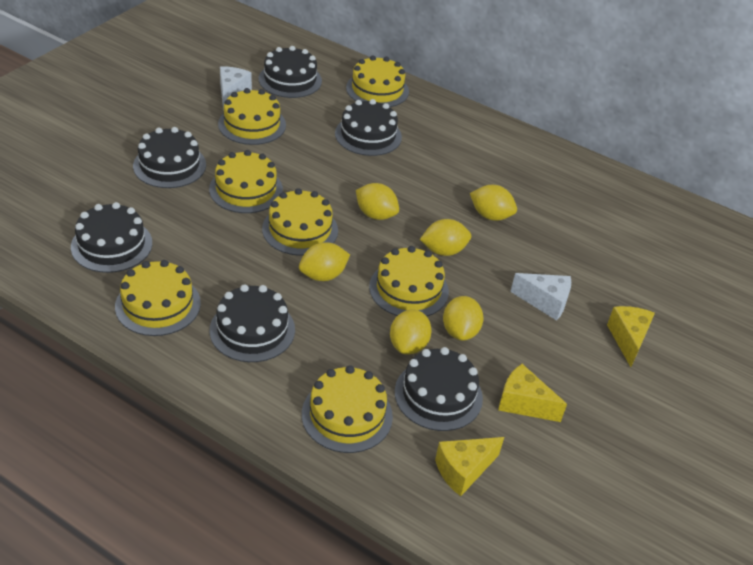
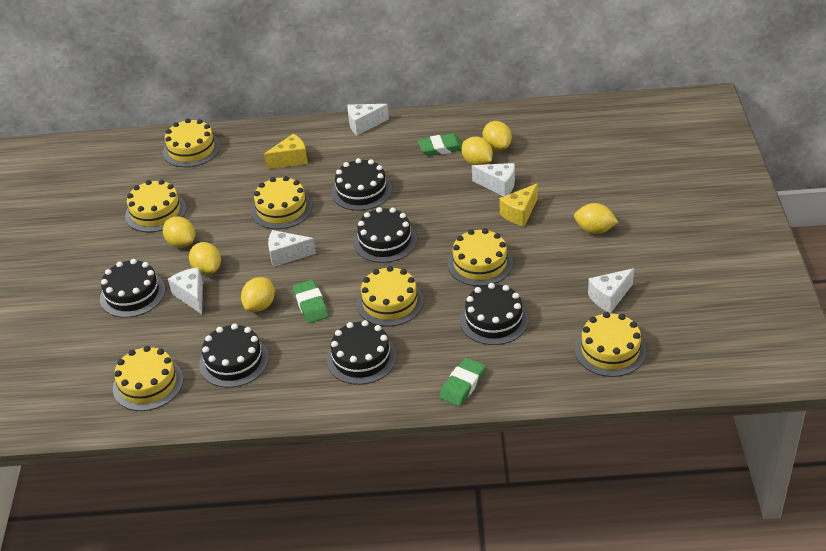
green eraser: 0 -> 3
white cheese: 2 -> 5
yellow cheese: 3 -> 2

